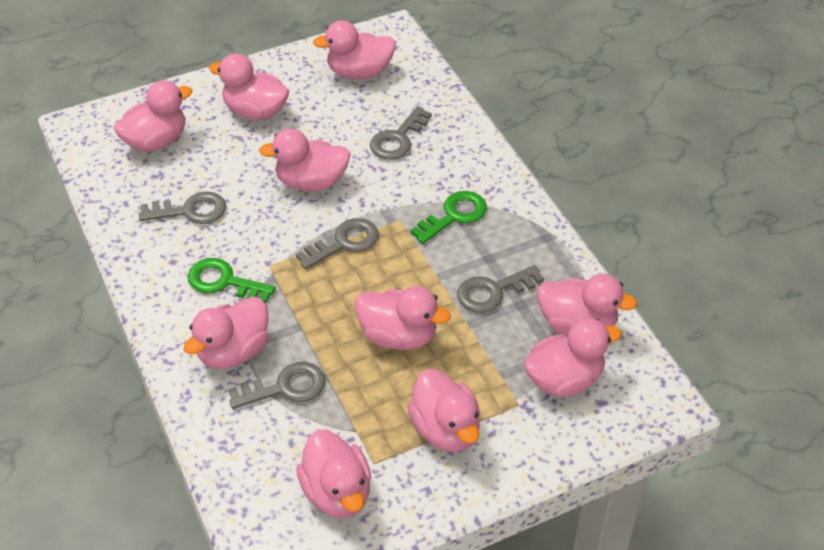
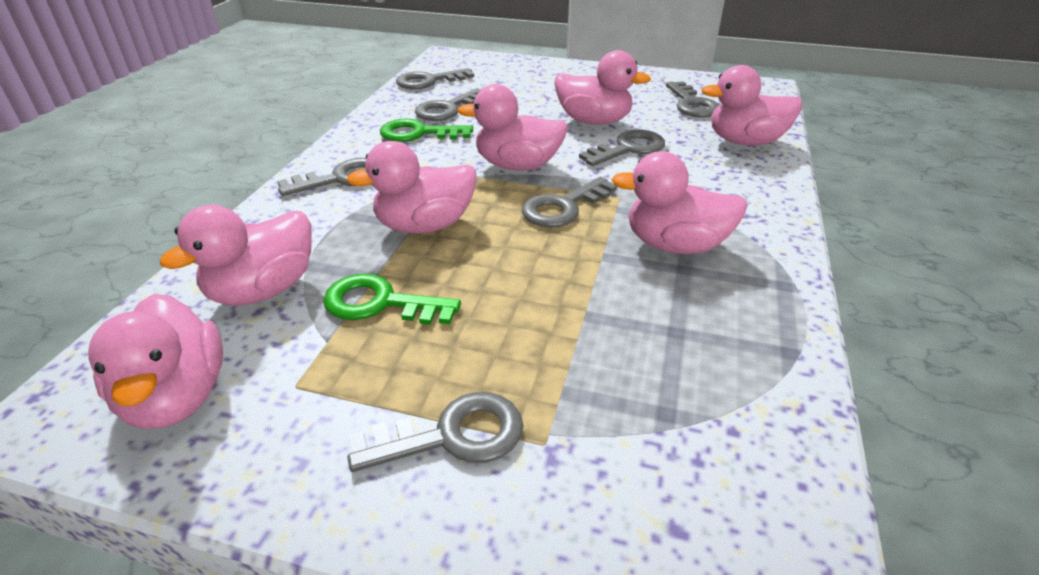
grey key: 5 -> 7
pink duck: 10 -> 7

